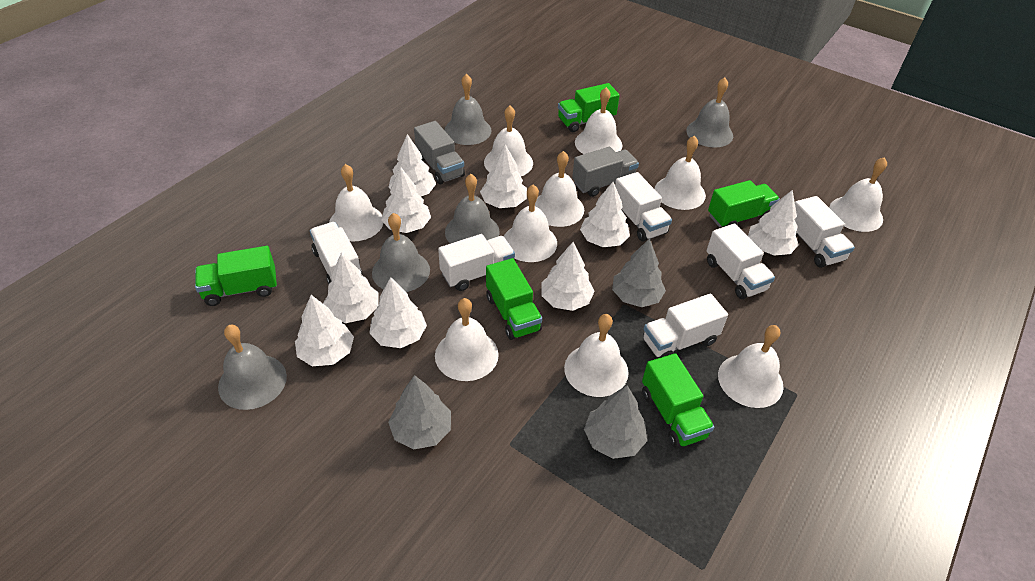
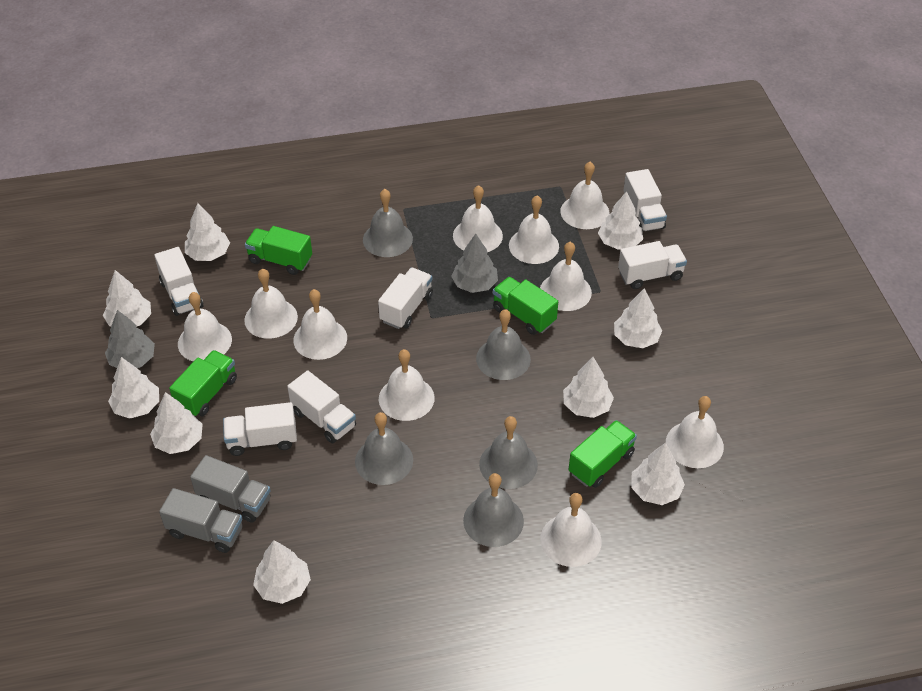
green truck: 5 -> 4
grey tree: 3 -> 2

